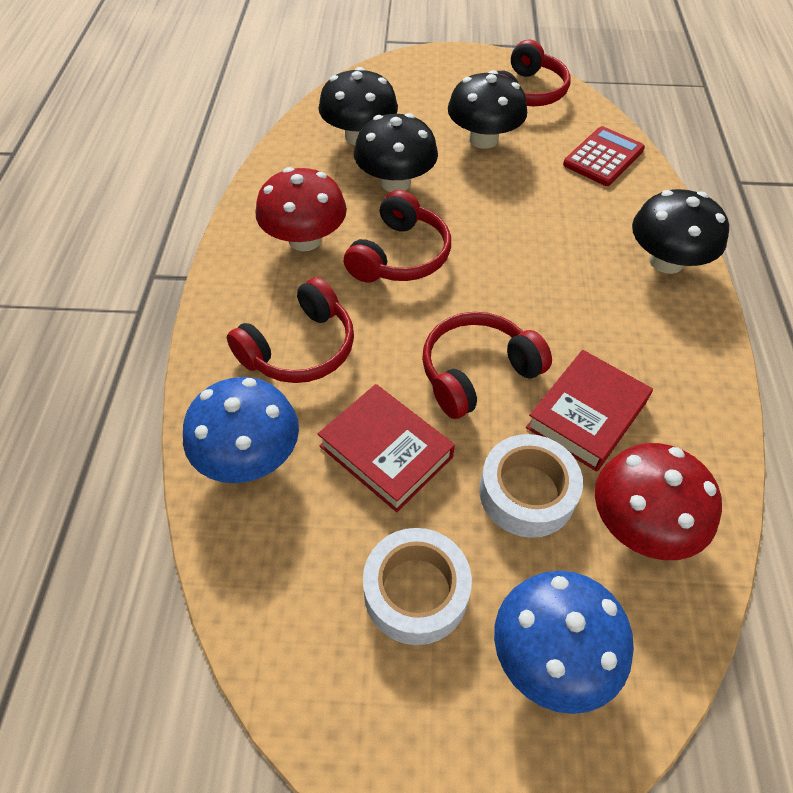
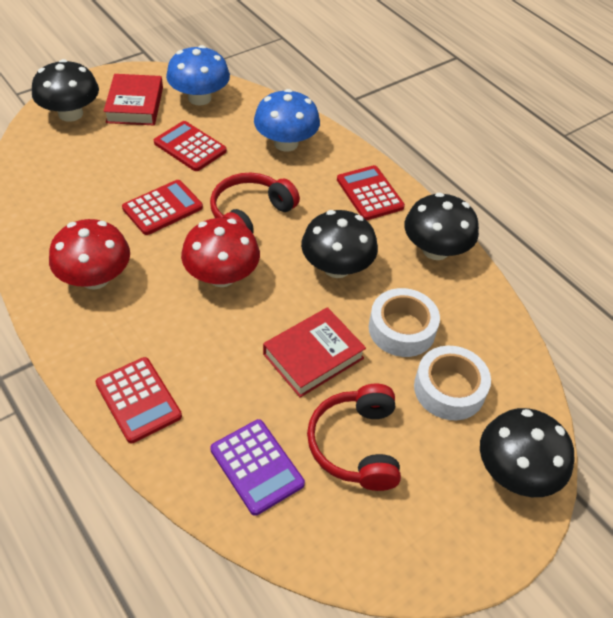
purple calculator: 0 -> 1
red calculator: 1 -> 4
red headphones: 4 -> 2

